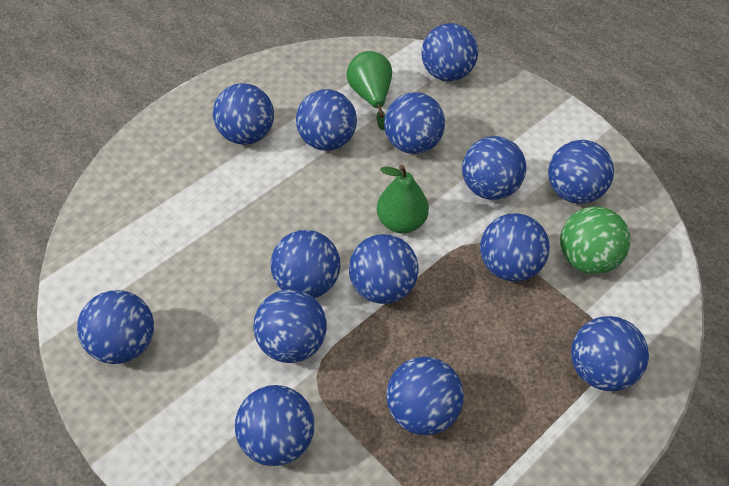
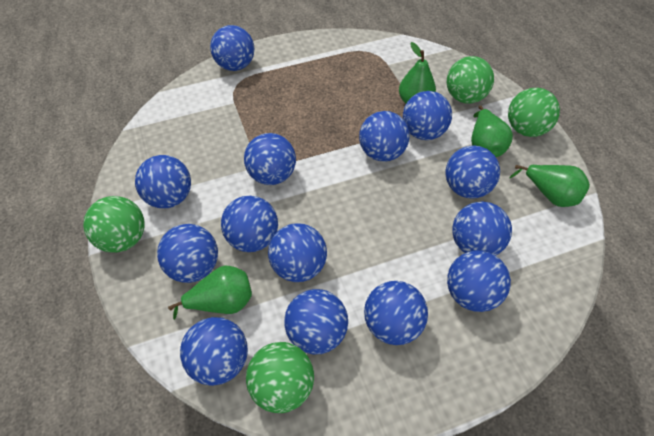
green ball: 1 -> 4
green pear: 2 -> 4

